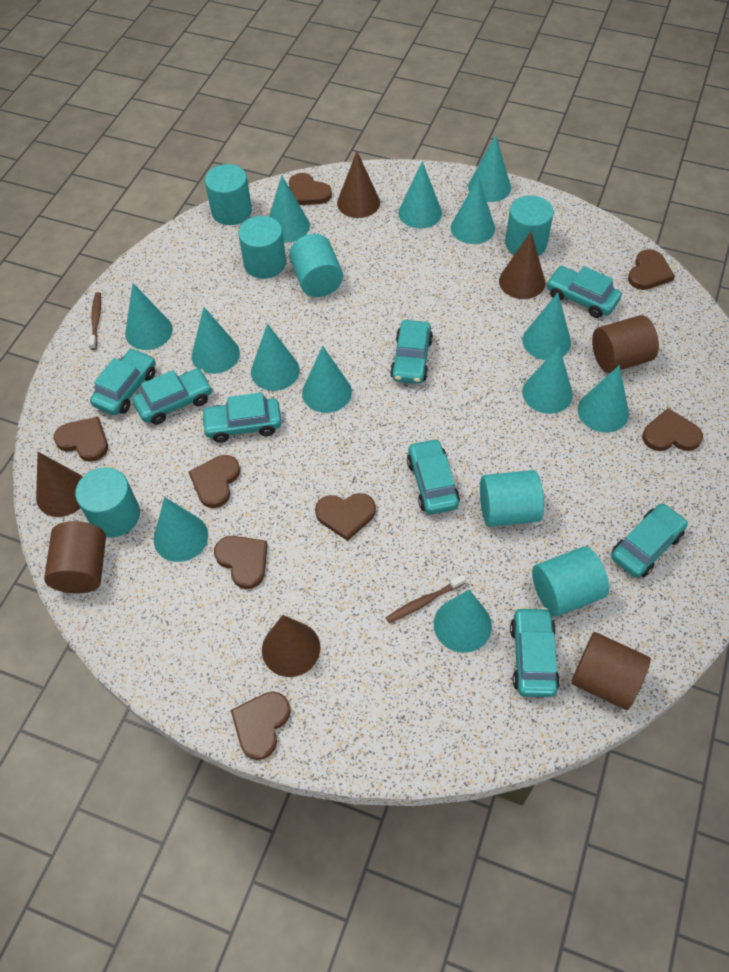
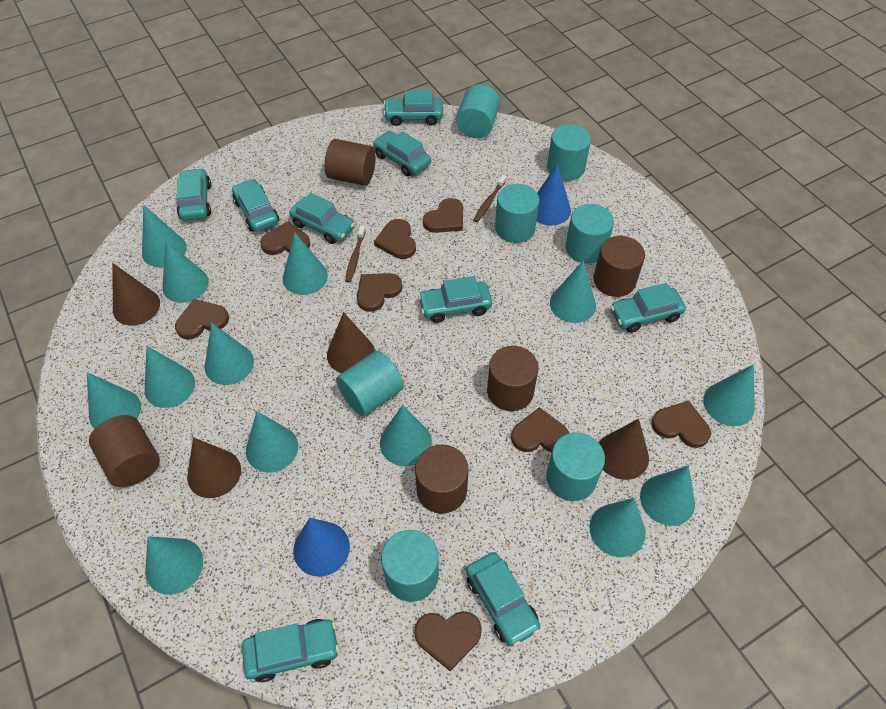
blue cone: 0 -> 2
brown cylinder: 3 -> 5
turquoise car: 8 -> 9

